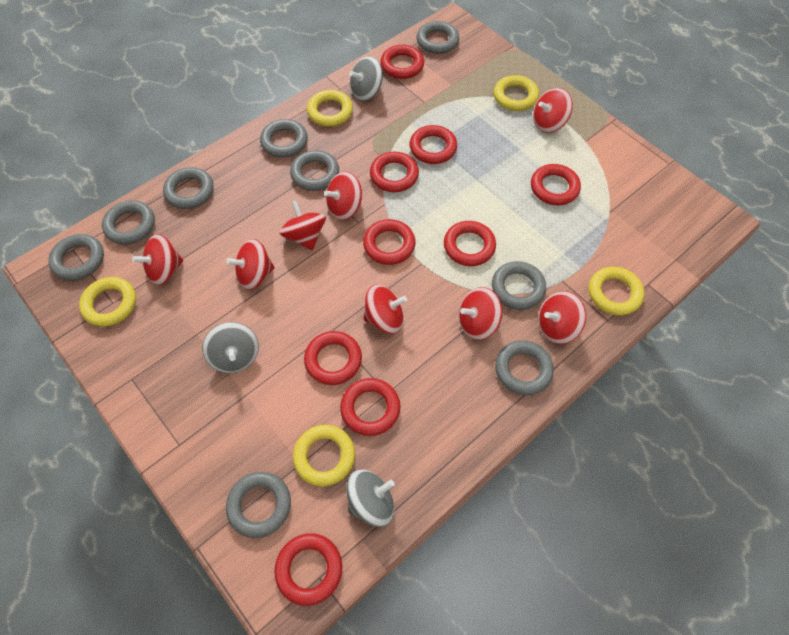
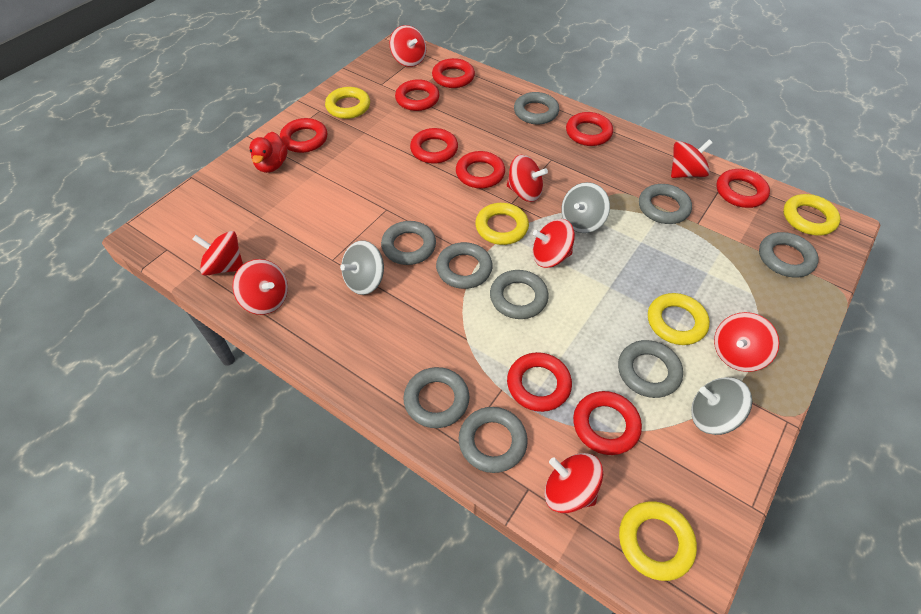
red duck: 0 -> 1

